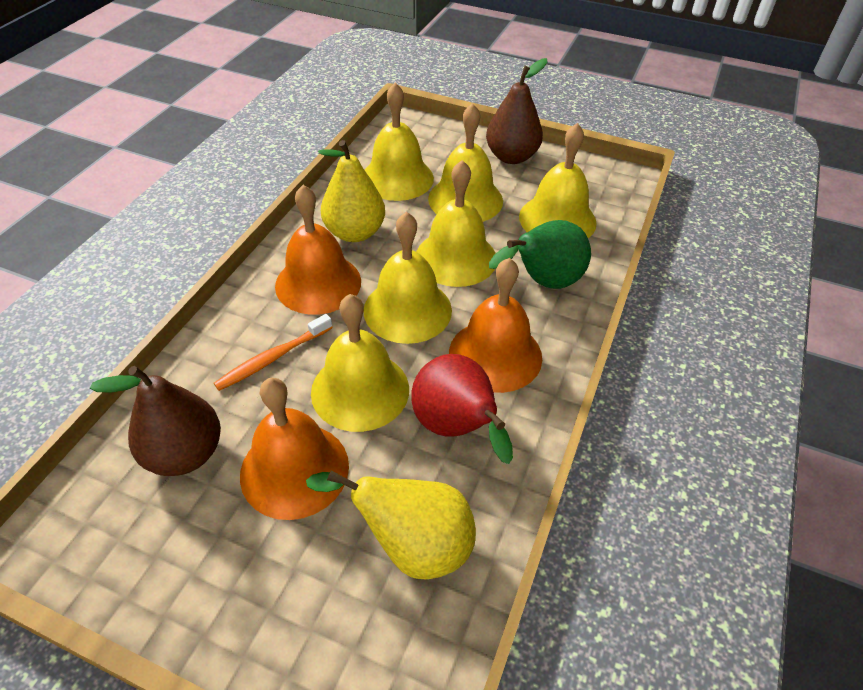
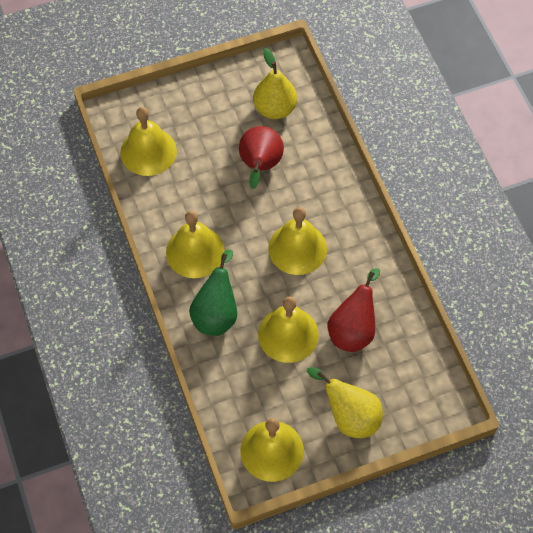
brown pear: 2 -> 0
orange bell: 3 -> 0
orange toothbrush: 1 -> 0
red pear: 1 -> 2
yellow bell: 6 -> 5

